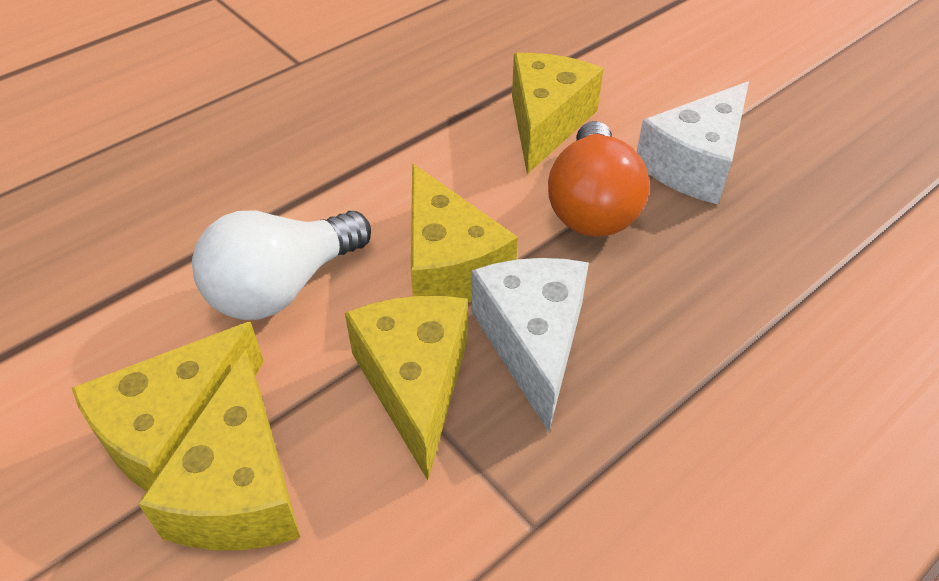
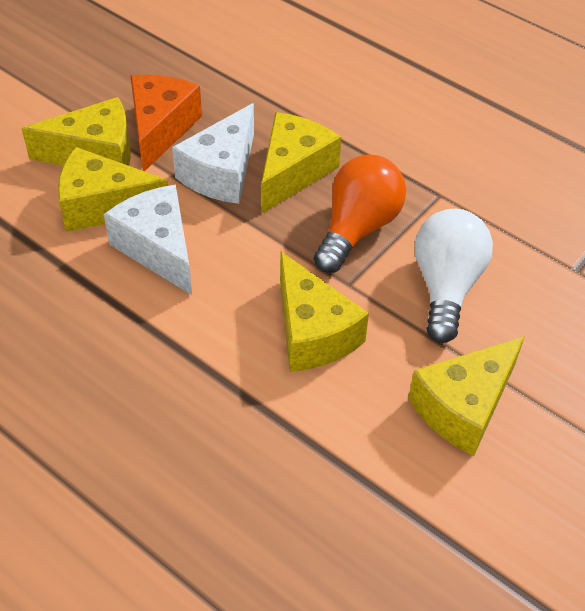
orange cheese: 0 -> 1

